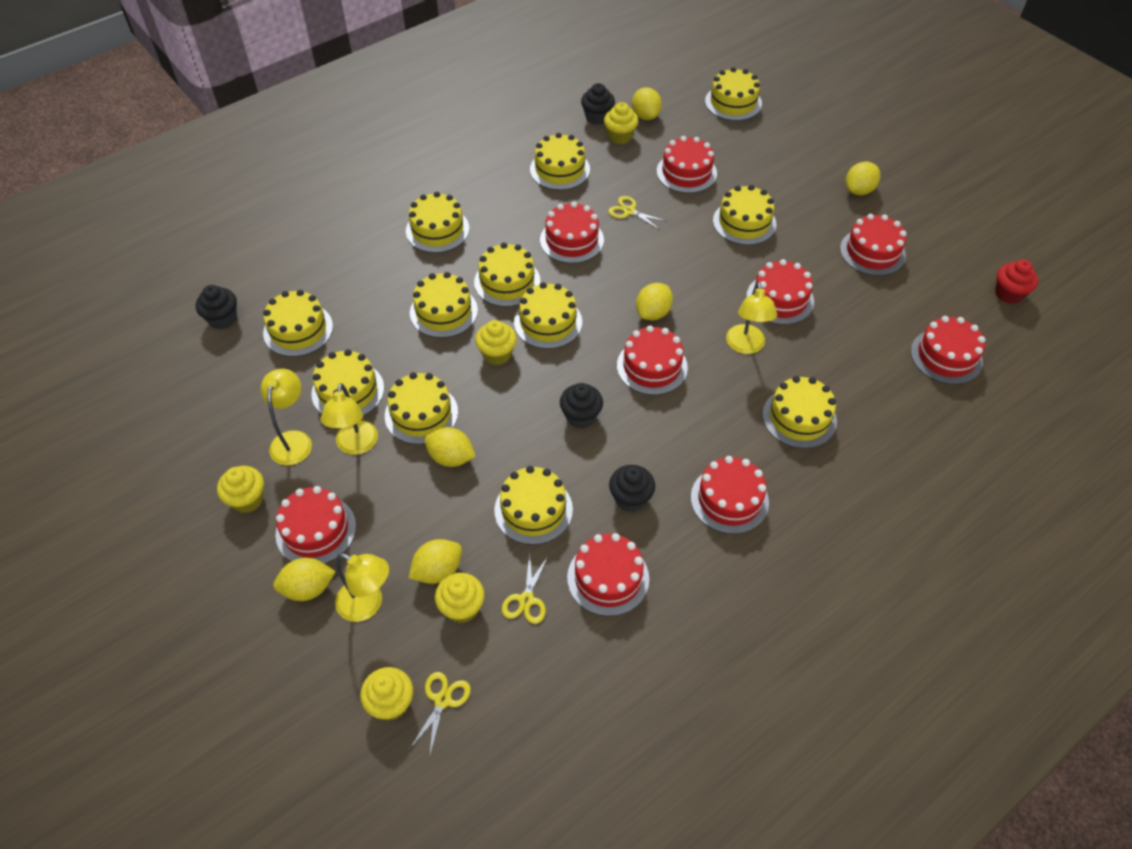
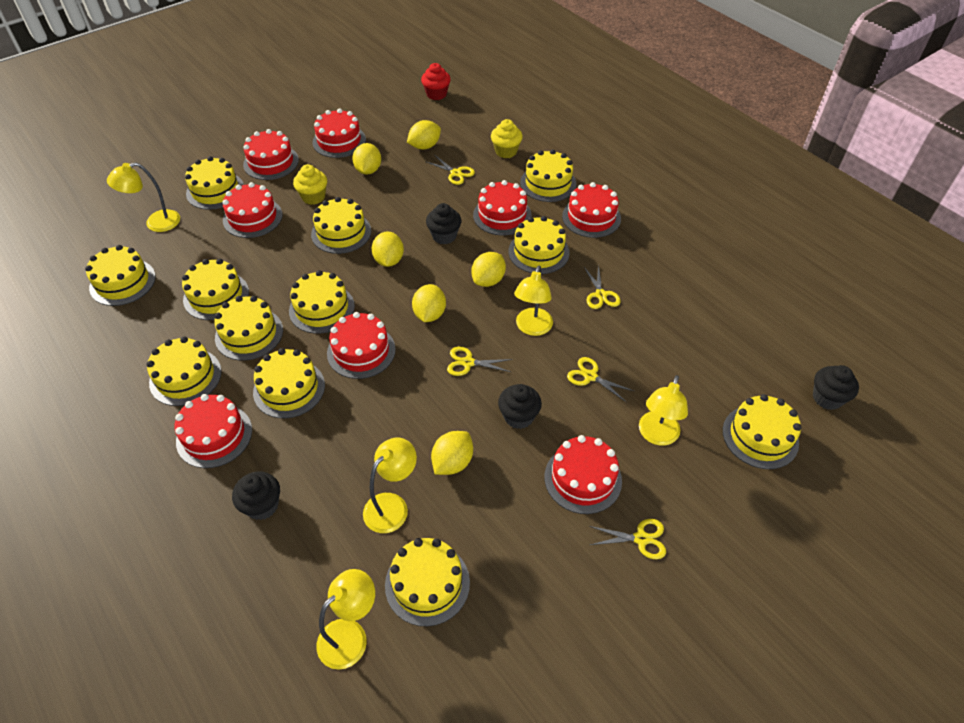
red cake: 9 -> 8
yellow cupcake: 5 -> 2
yellow lamp: 4 -> 5
yellow scissors: 3 -> 5

